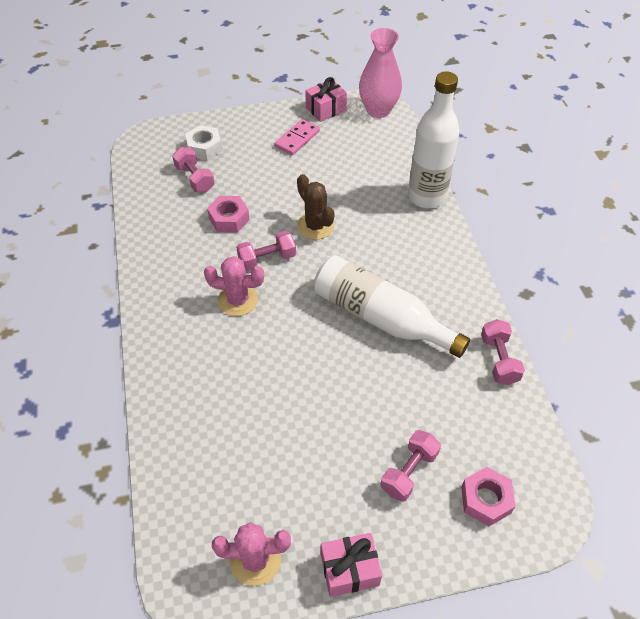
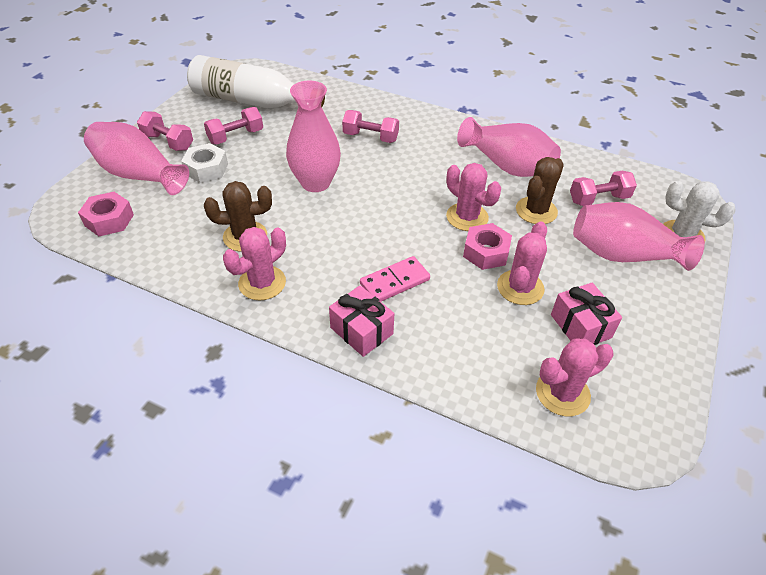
brown cactus: 1 -> 2
pink cactus: 2 -> 4
pink vase: 1 -> 4
white bottle: 2 -> 1
white cactus: 0 -> 1

